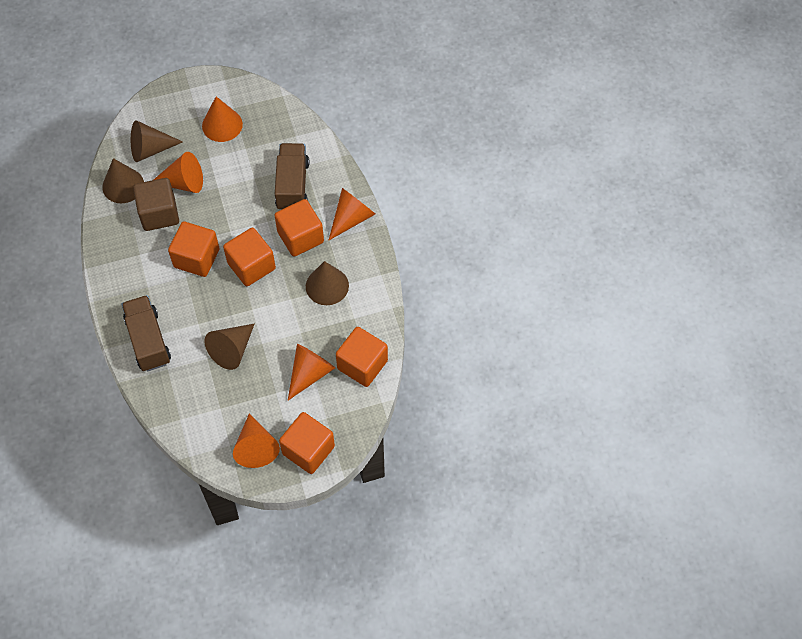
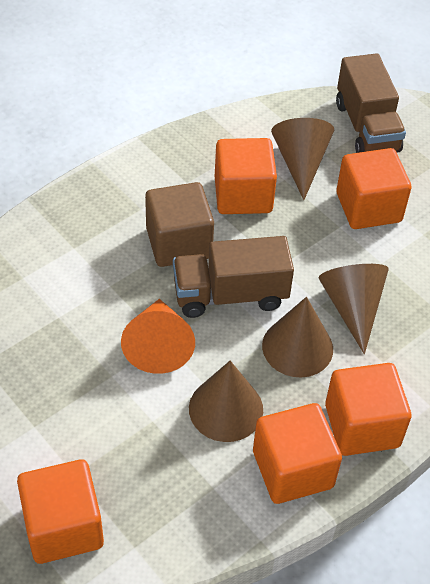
orange cone: 5 -> 1

